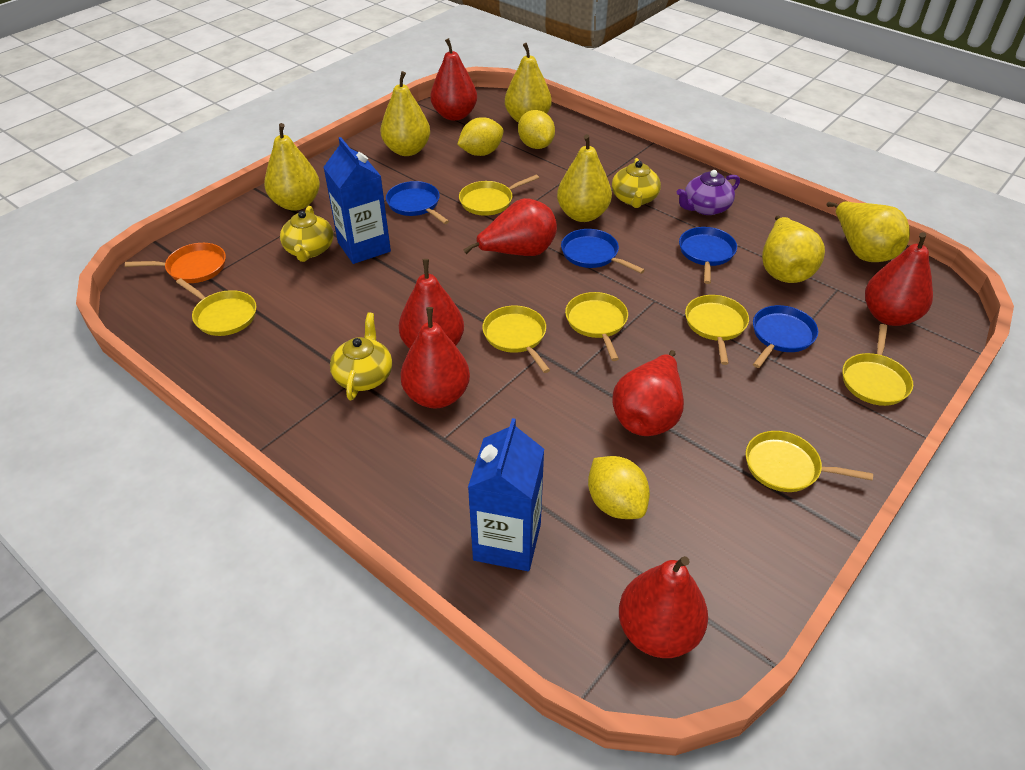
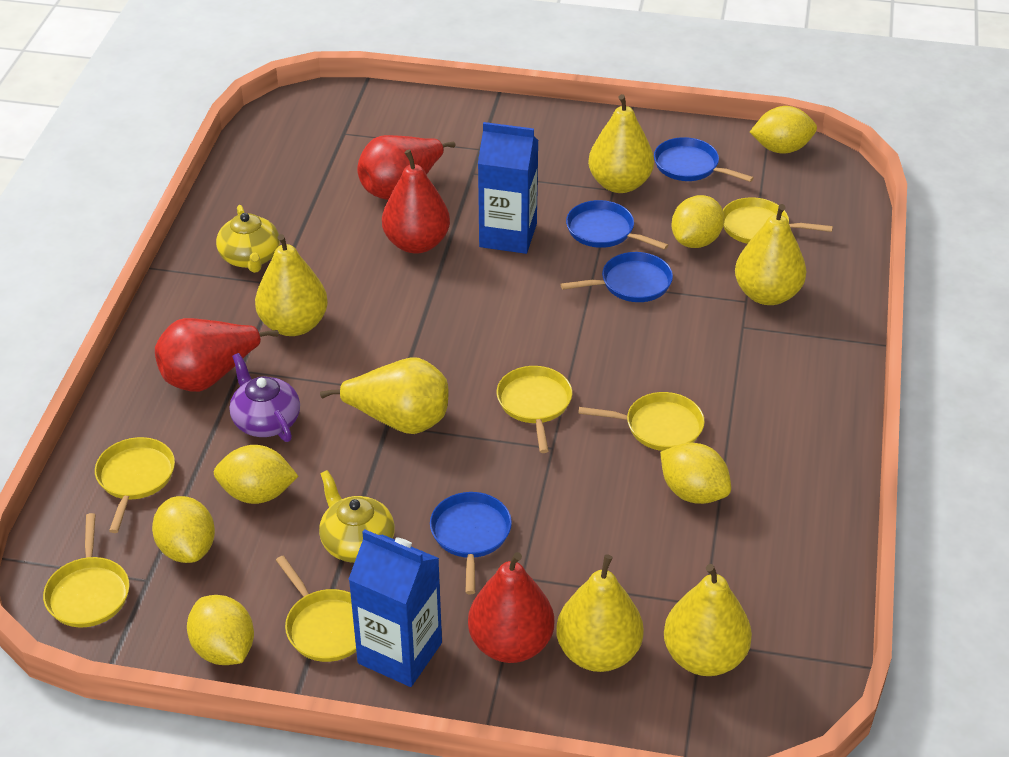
orange pan: 1 -> 0
red pear: 7 -> 4
yellow lemon: 3 -> 6
yellow pan: 7 -> 6
yellow teapot: 3 -> 2

